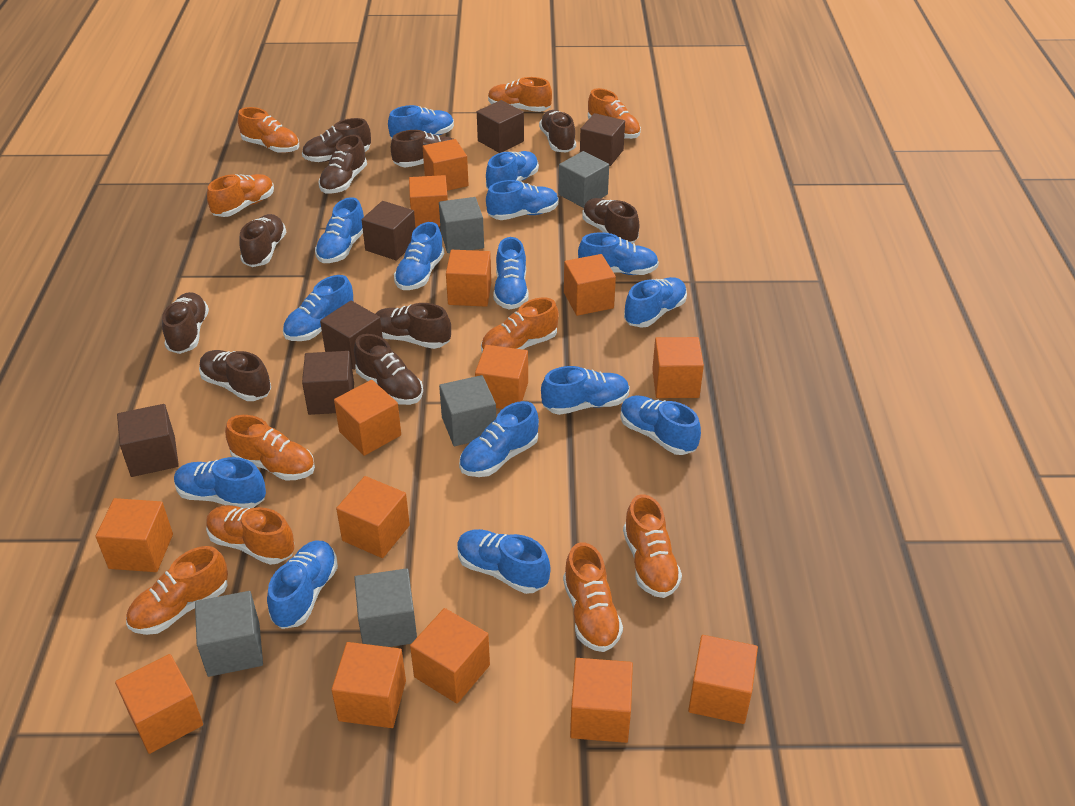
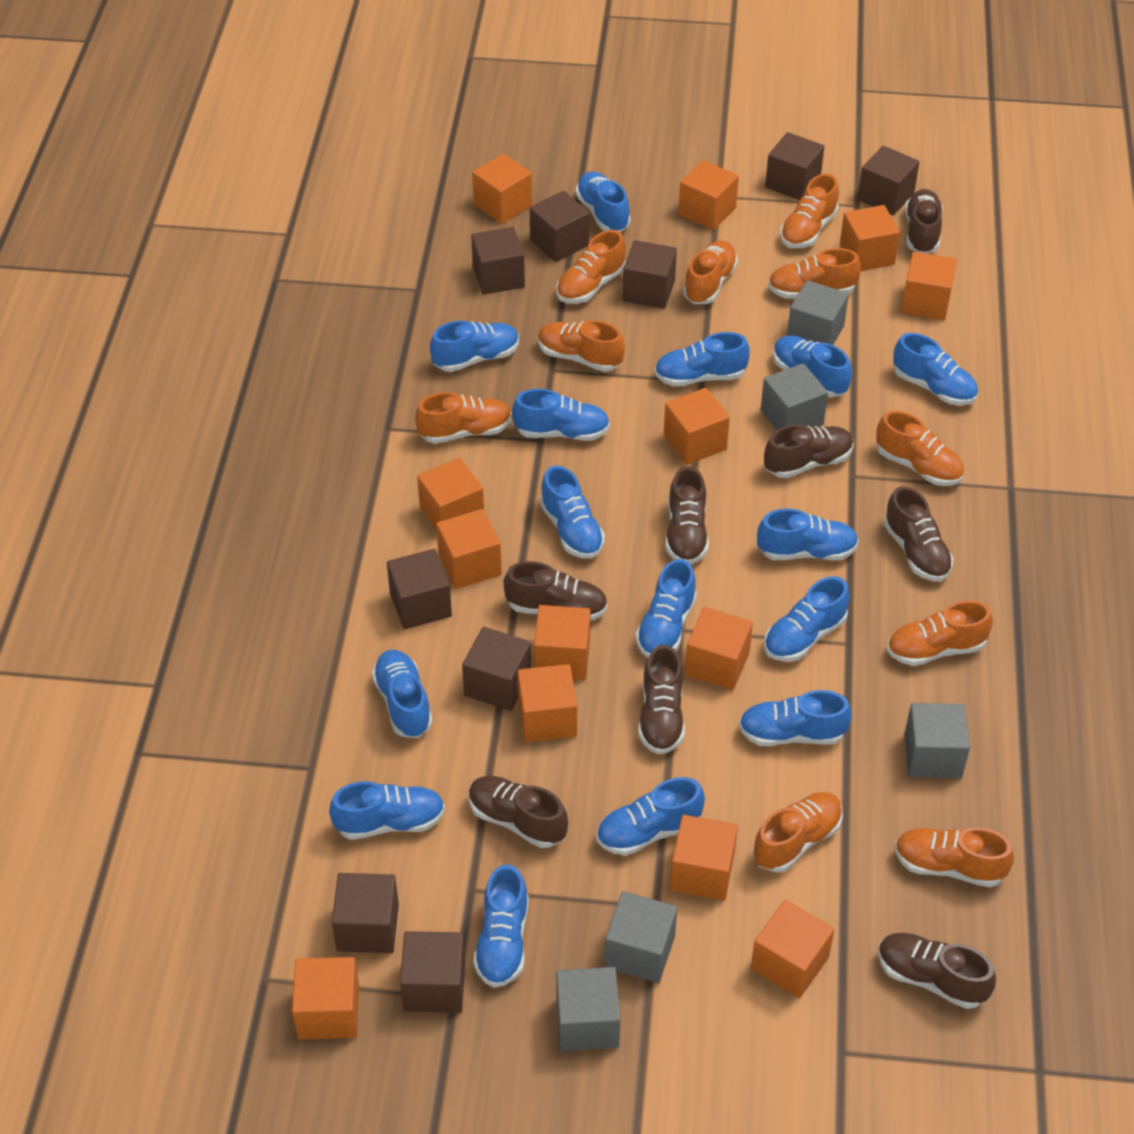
brown cube: 6 -> 9
brown shoe: 10 -> 8
orange cube: 14 -> 13

